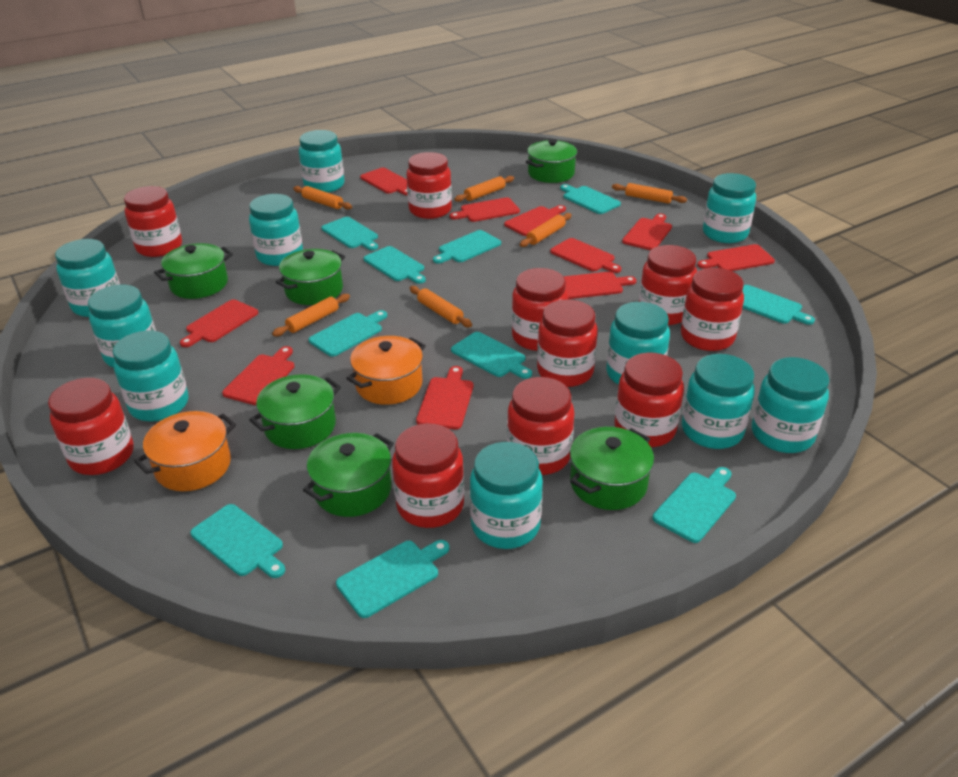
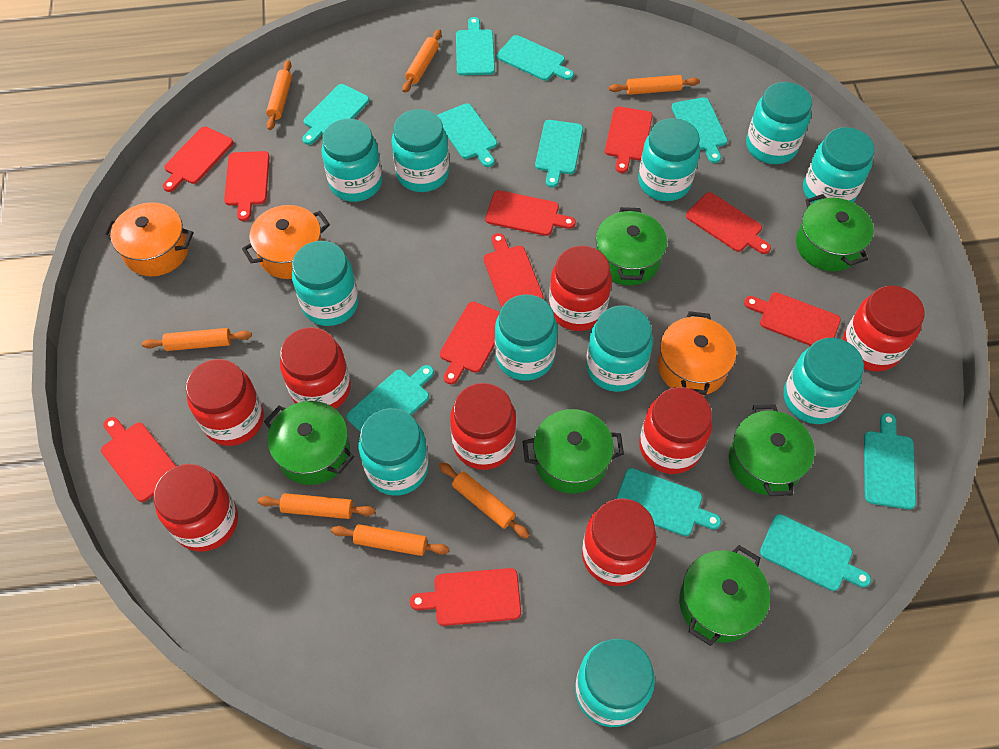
orange pot: 2 -> 3
orange rolling pin: 6 -> 7
red jar: 10 -> 8
turquoise jar: 10 -> 11

